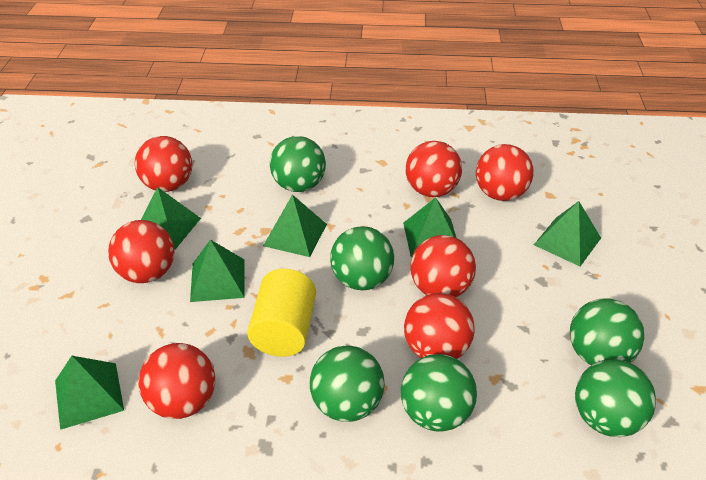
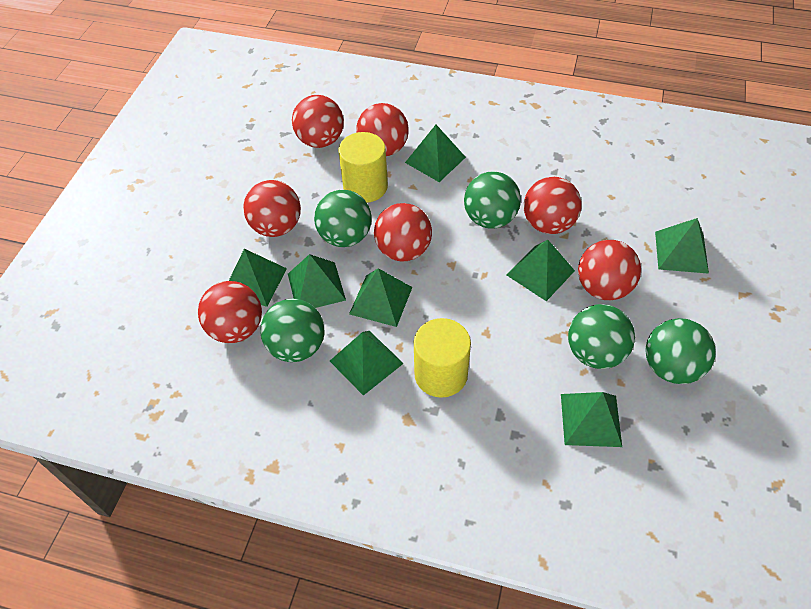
green ball: 6 -> 5
green pyramid: 6 -> 8
yellow cylinder: 1 -> 2

